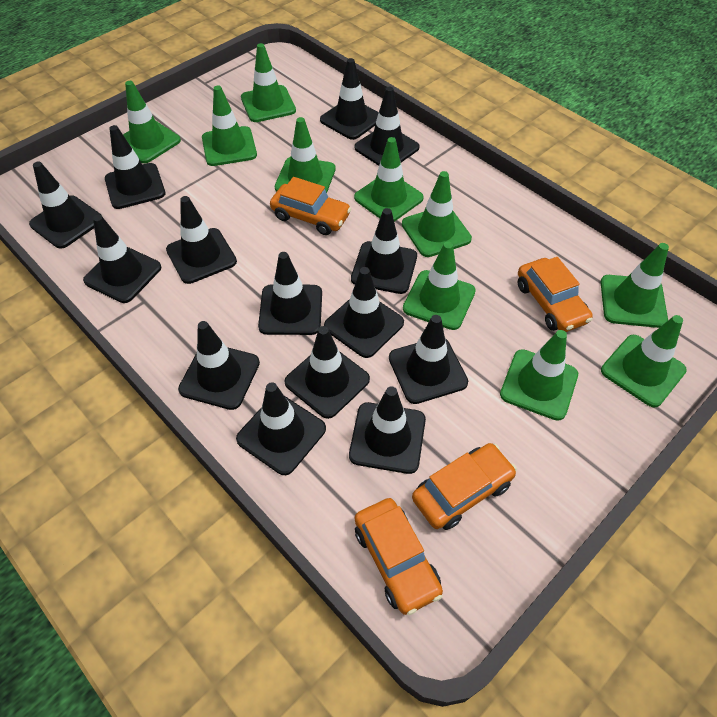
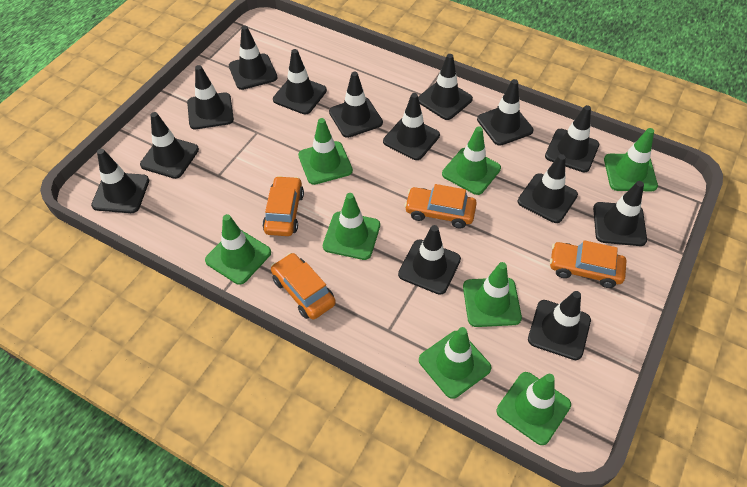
green traffic cone: 10 -> 8

